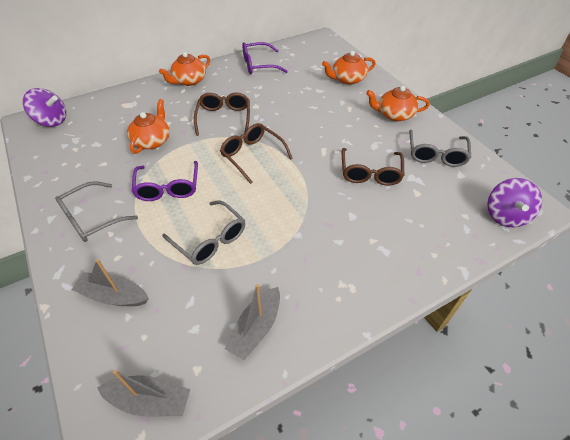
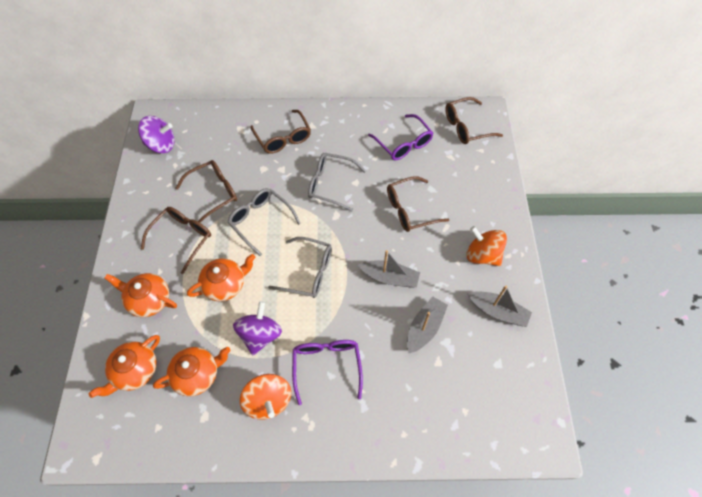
brown glasses: 3 -> 5
orange spinning top: 0 -> 2

